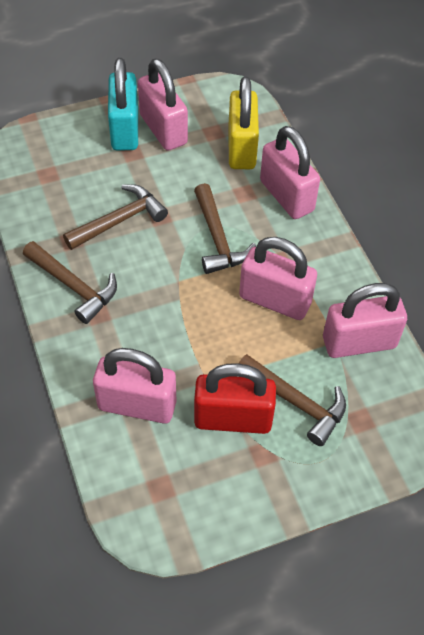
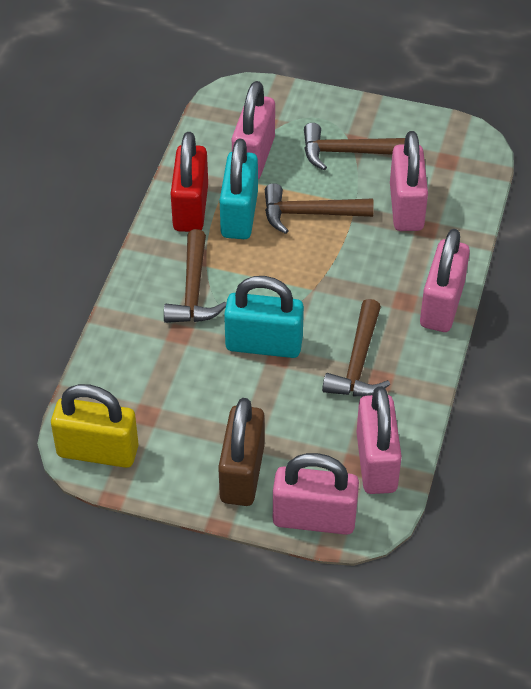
brown padlock: 0 -> 1
turquoise padlock: 1 -> 2

